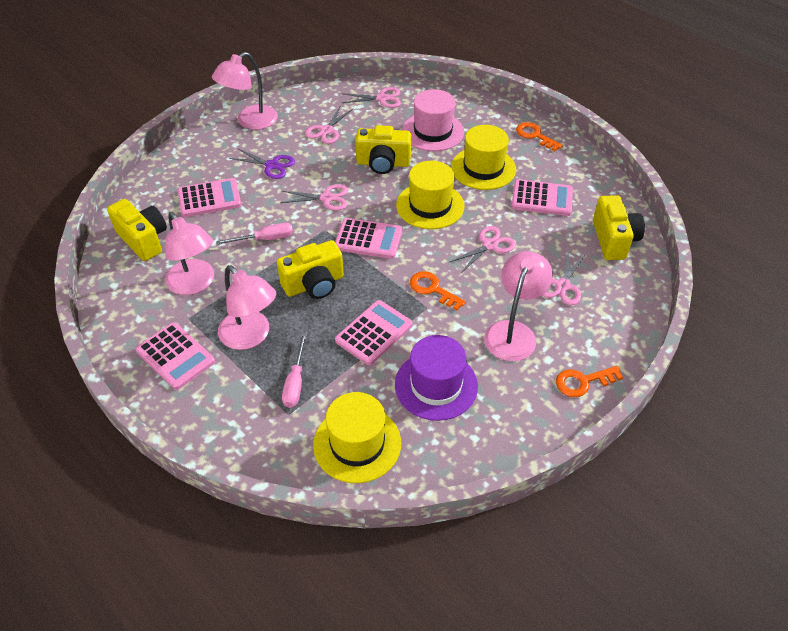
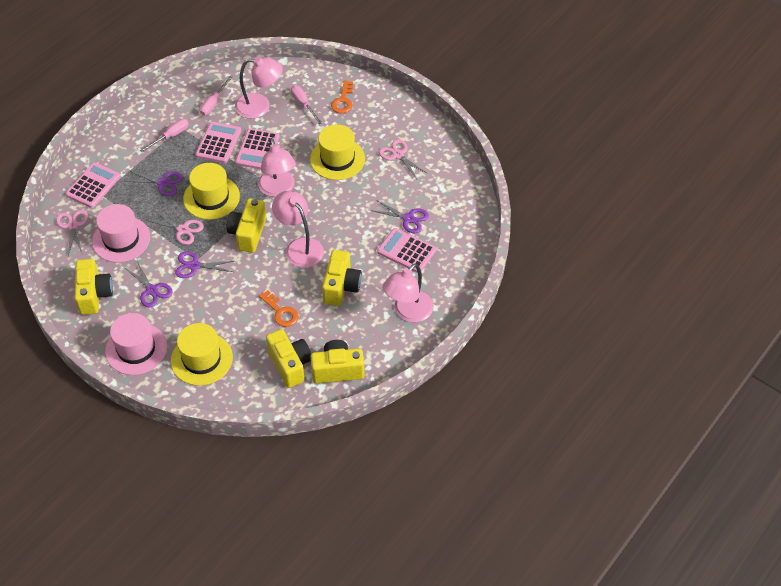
orange key: 3 -> 2
pink calculator: 5 -> 4
pink hat: 1 -> 2
pink scissors: 5 -> 3
pink screwdriver: 2 -> 3
purple hat: 1 -> 0
purple scissors: 1 -> 4
yellow camera: 4 -> 5

